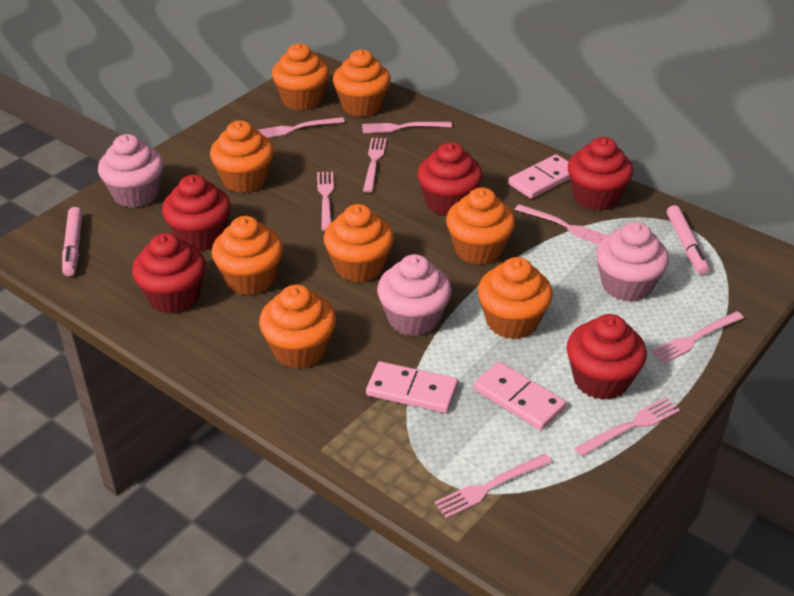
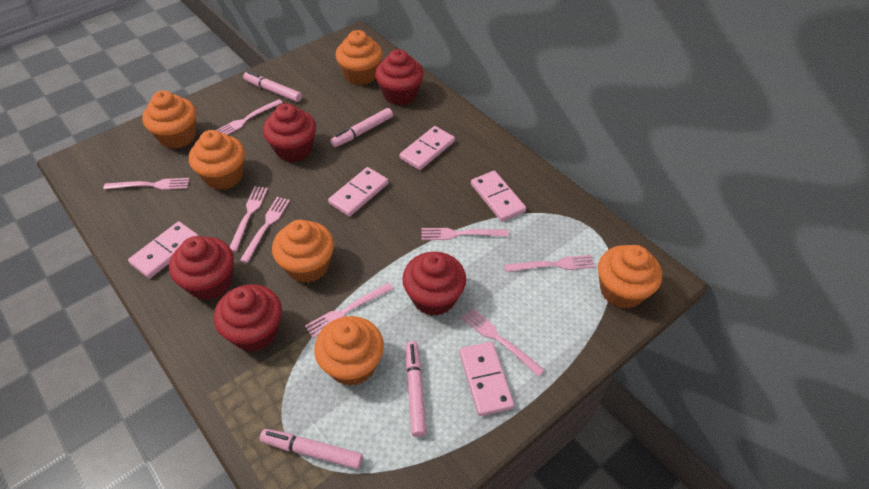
orange cupcake: 8 -> 6
pink cupcake: 3 -> 0
pink domino: 3 -> 5
pink marker: 2 -> 4

